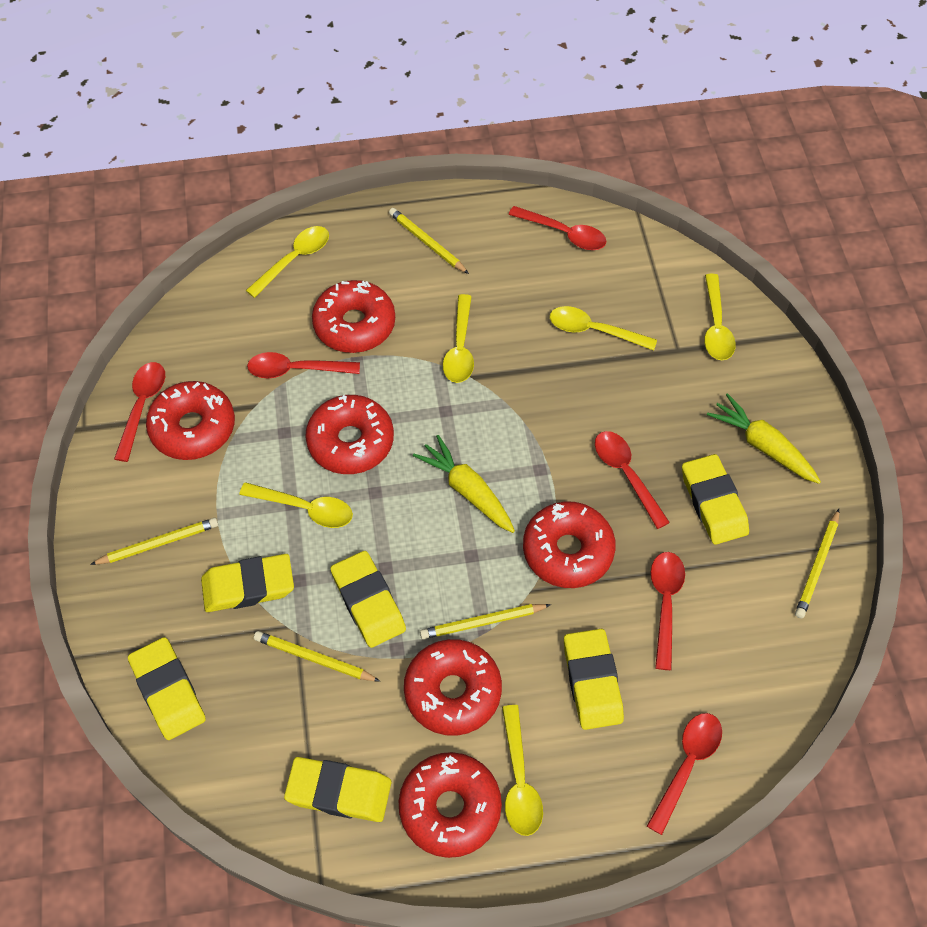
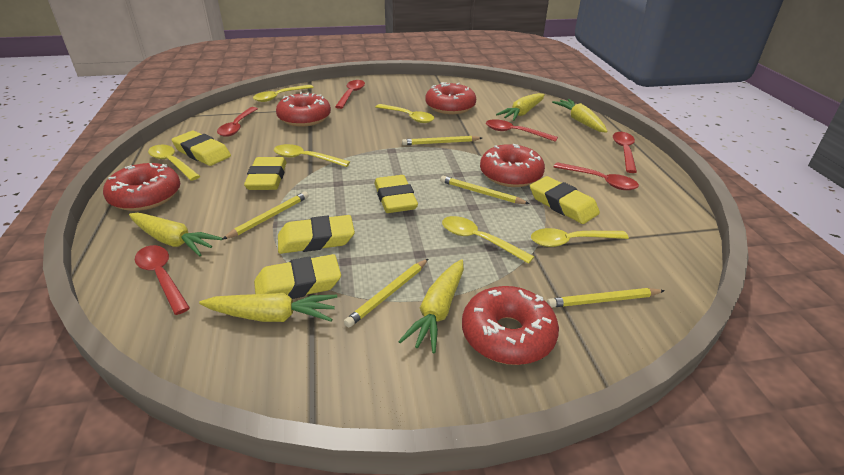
red donut: 6 -> 5
yellow carrot: 2 -> 5

